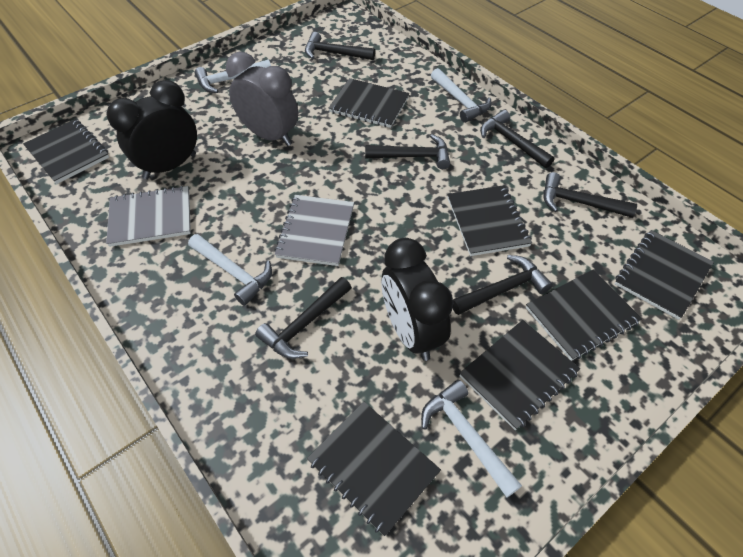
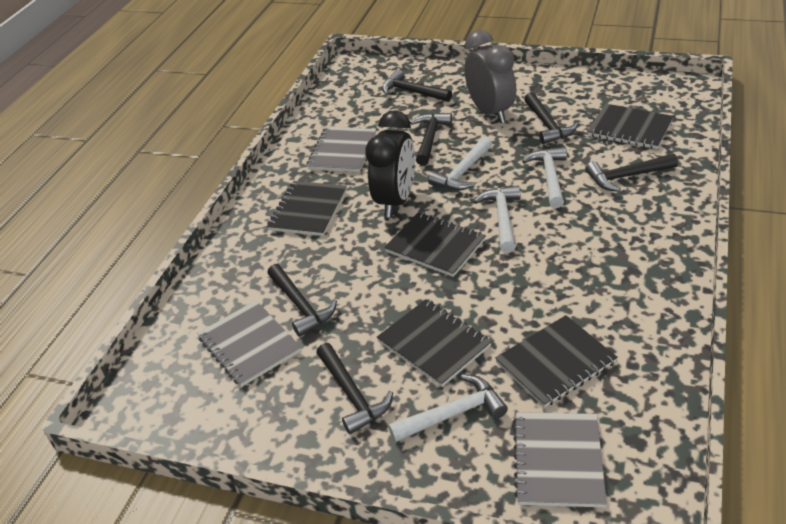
black clock: 2 -> 1
black notebook: 7 -> 5
grey notebook: 2 -> 3

